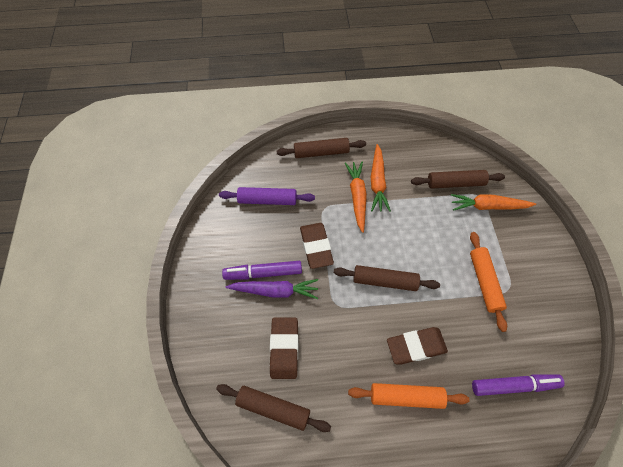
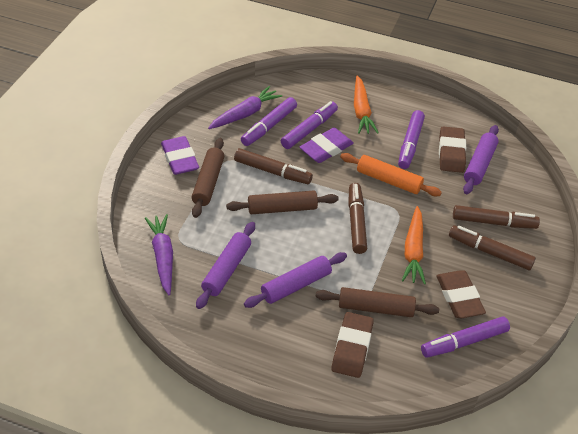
brown marker: 0 -> 4
brown rolling pin: 4 -> 3
orange carrot: 3 -> 2
orange rolling pin: 2 -> 1
purple carrot: 1 -> 2
purple eraser: 0 -> 2
purple marker: 2 -> 4
purple rolling pin: 1 -> 3

